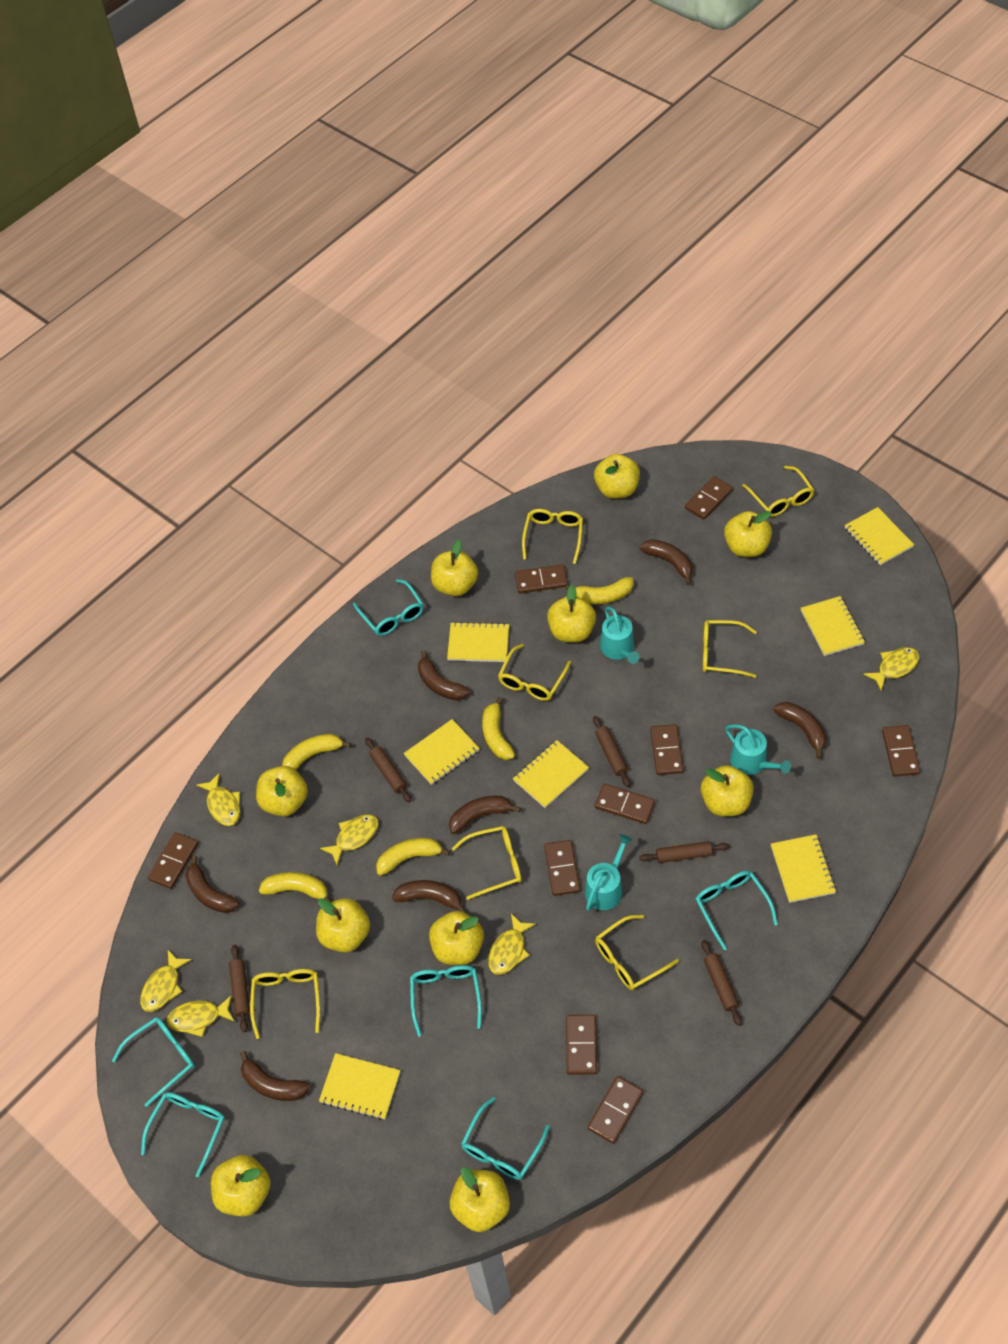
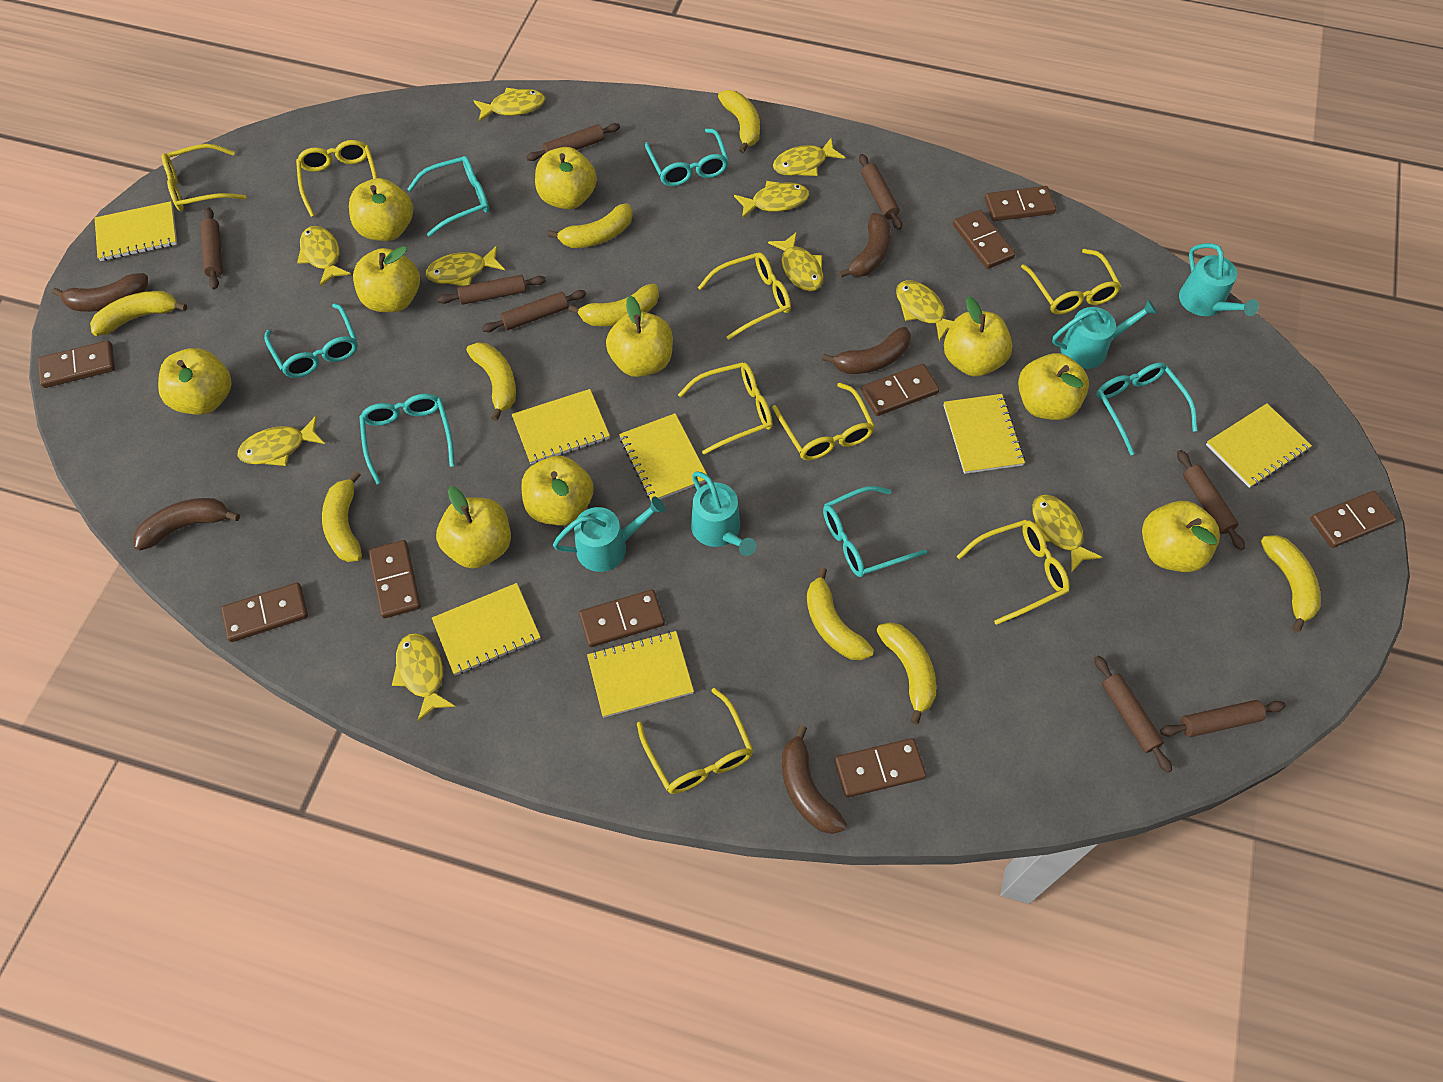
brown banana: 7 -> 5
brown rolling pin: 5 -> 8
turquoise watering can: 3 -> 4
yellow banana: 5 -> 9
yellow fish: 6 -> 10
yellow glasses: 7 -> 8

